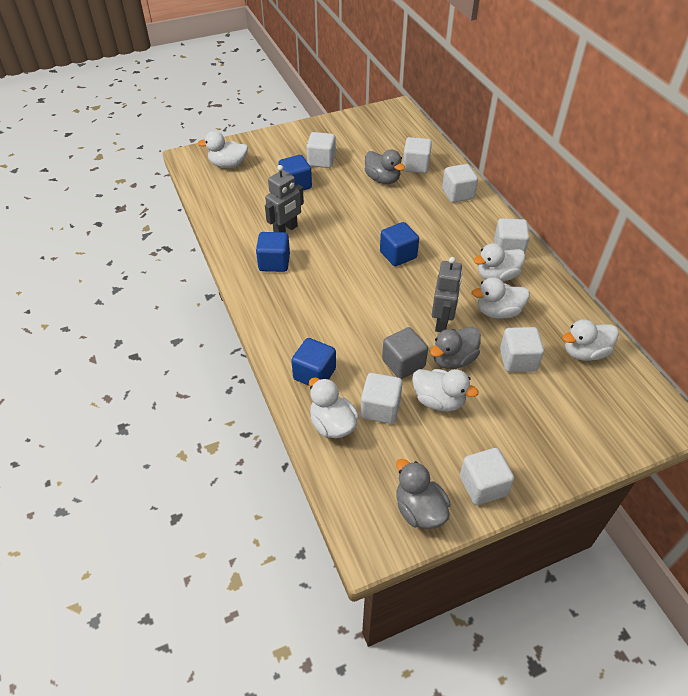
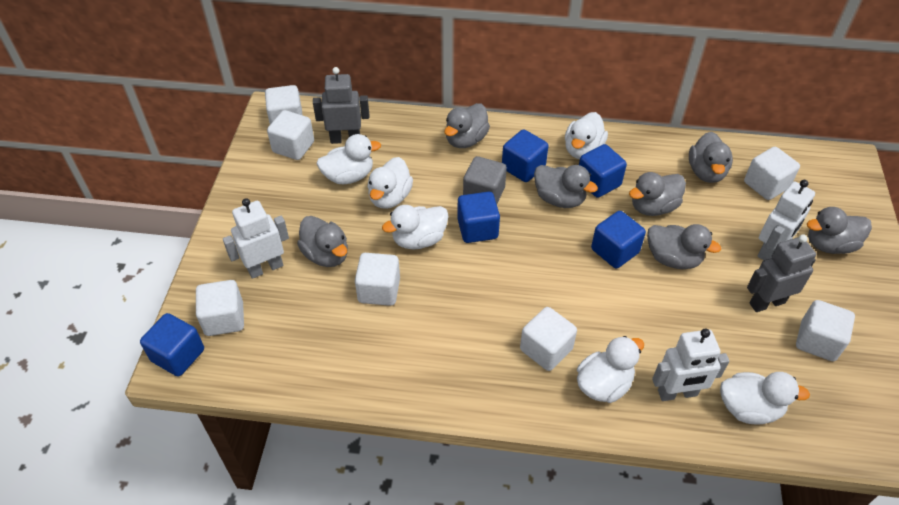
blue cube: 4 -> 5
grey duck: 3 -> 7
white robot: 0 -> 3

